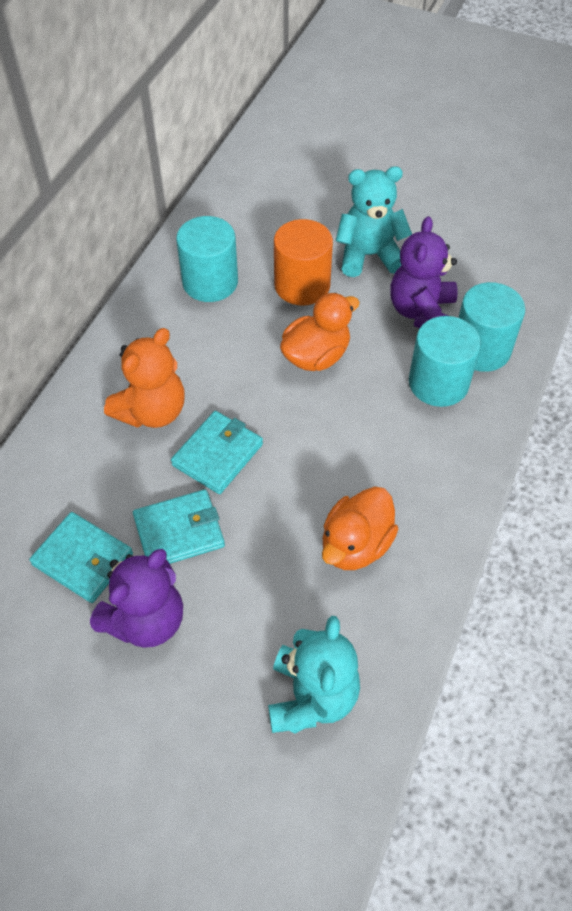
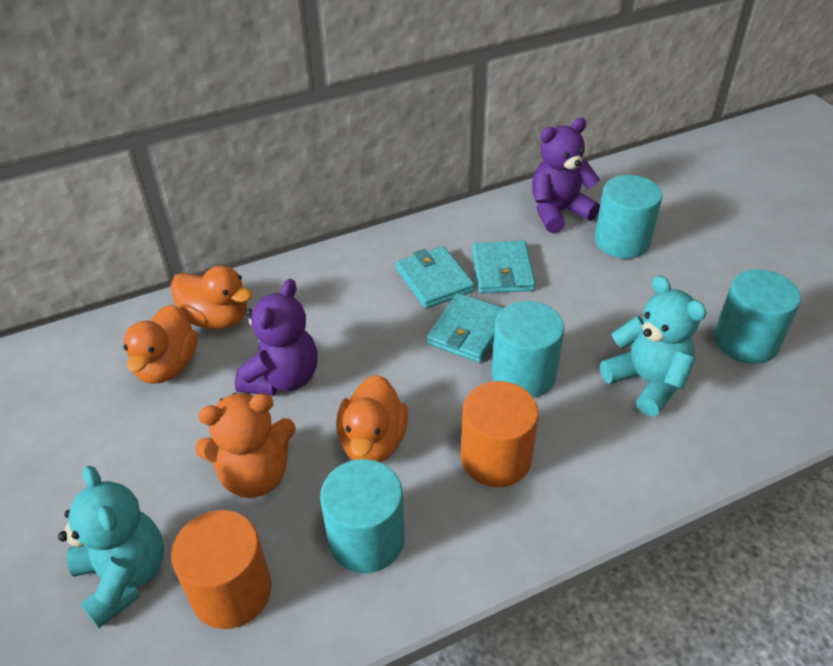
orange cylinder: 1 -> 2
orange duck: 2 -> 3
turquoise cylinder: 3 -> 4

